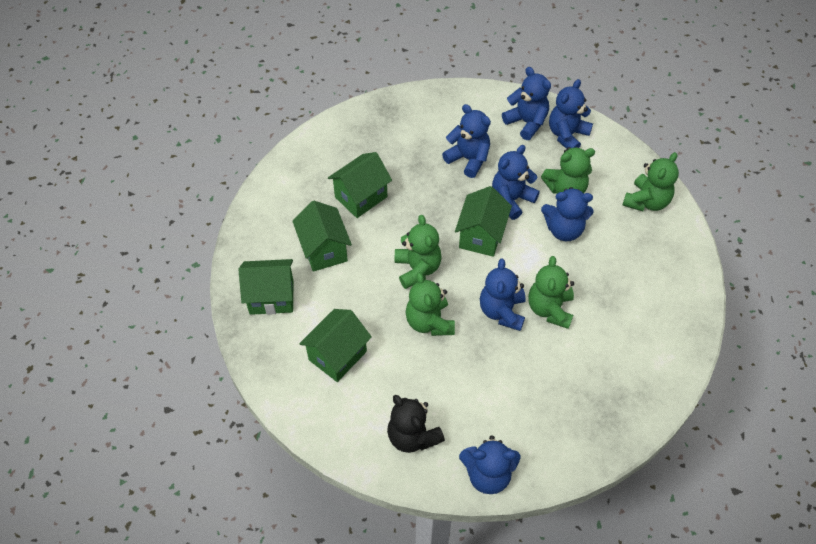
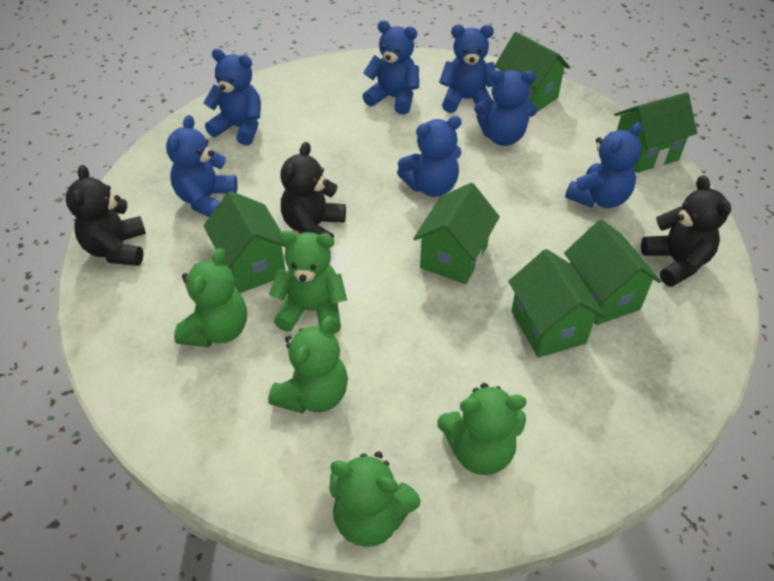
black teddy bear: 1 -> 3
green house: 5 -> 6

